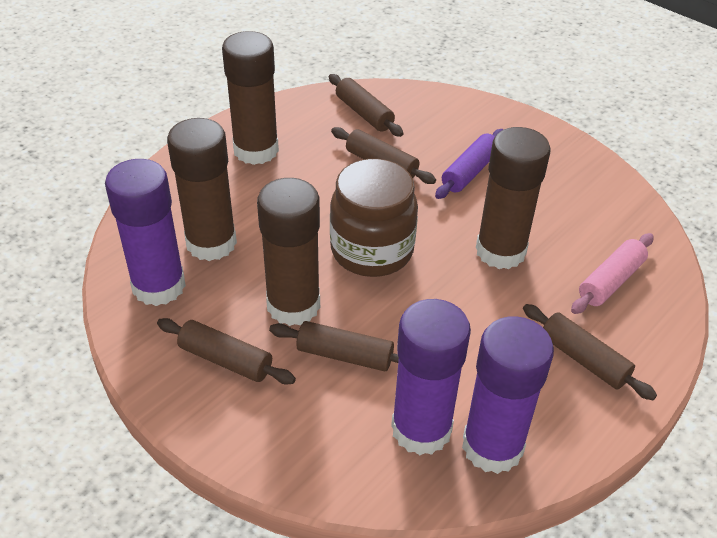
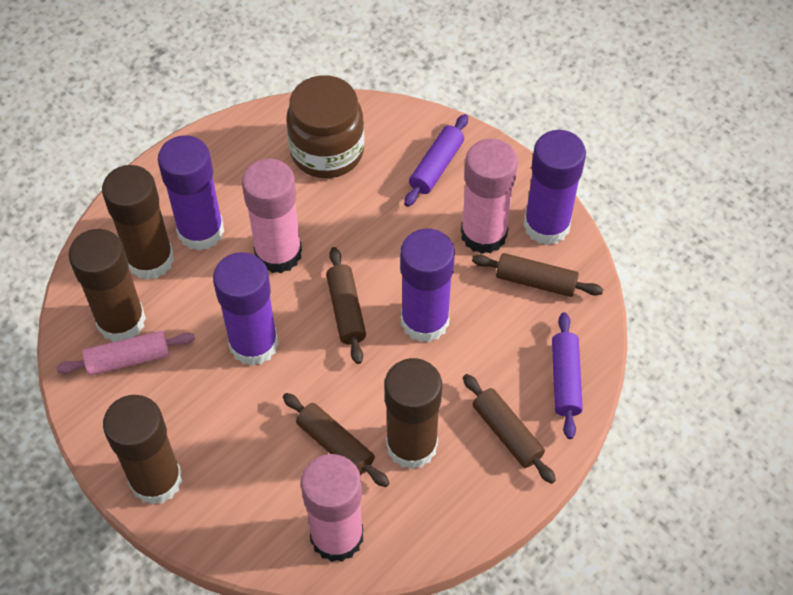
brown rolling pin: 5 -> 4
pink glue stick: 0 -> 3
purple glue stick: 3 -> 4
purple rolling pin: 1 -> 2

